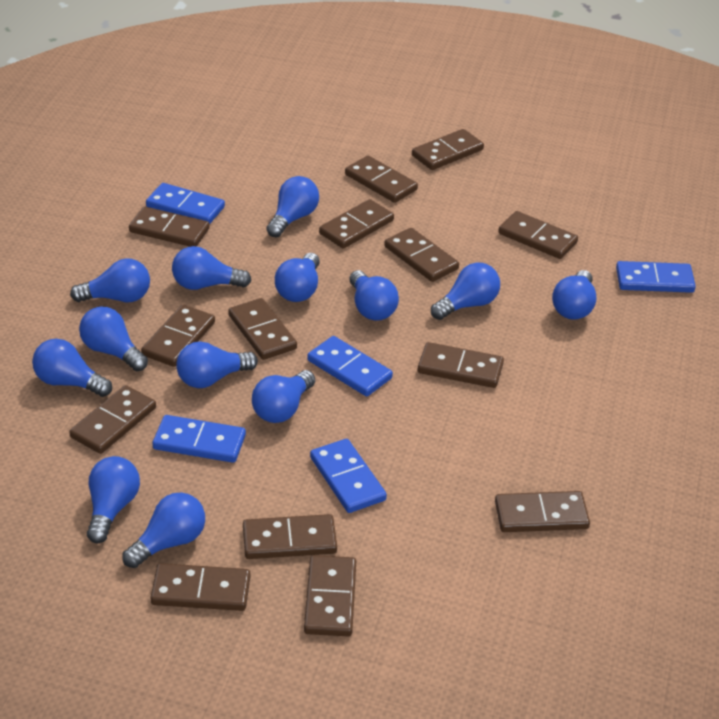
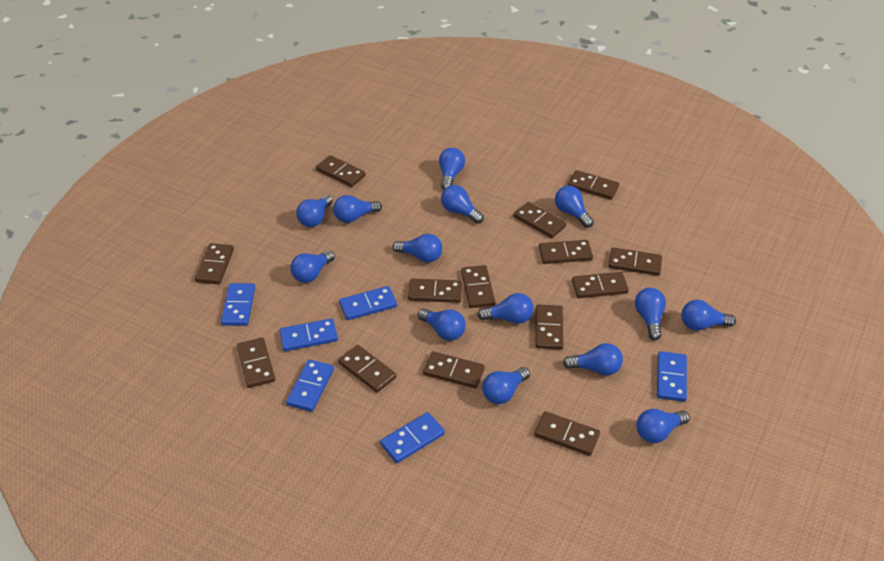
blue domino: 5 -> 6
blue light bulb: 13 -> 14

